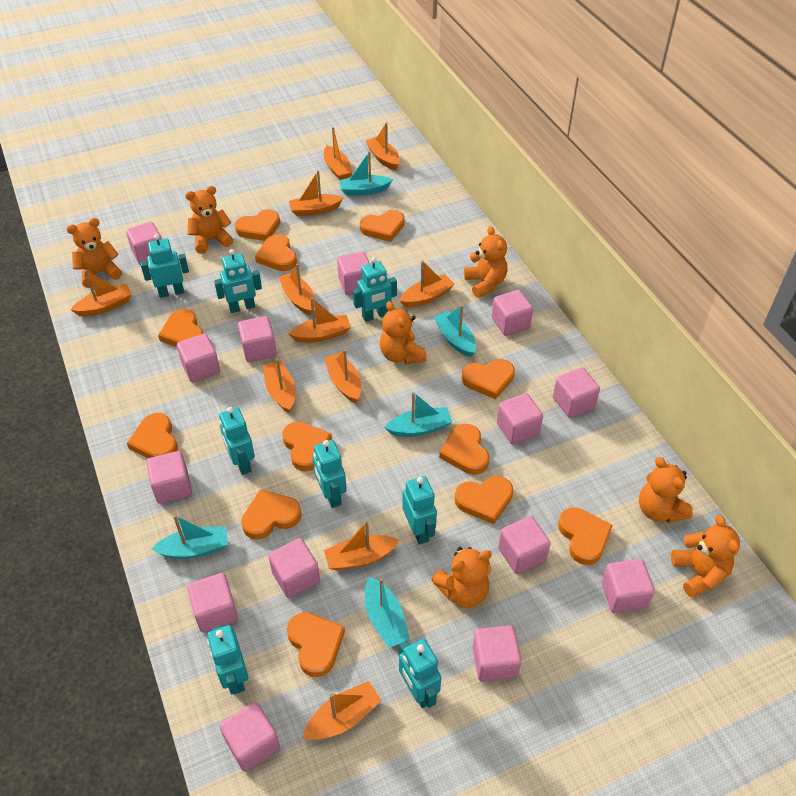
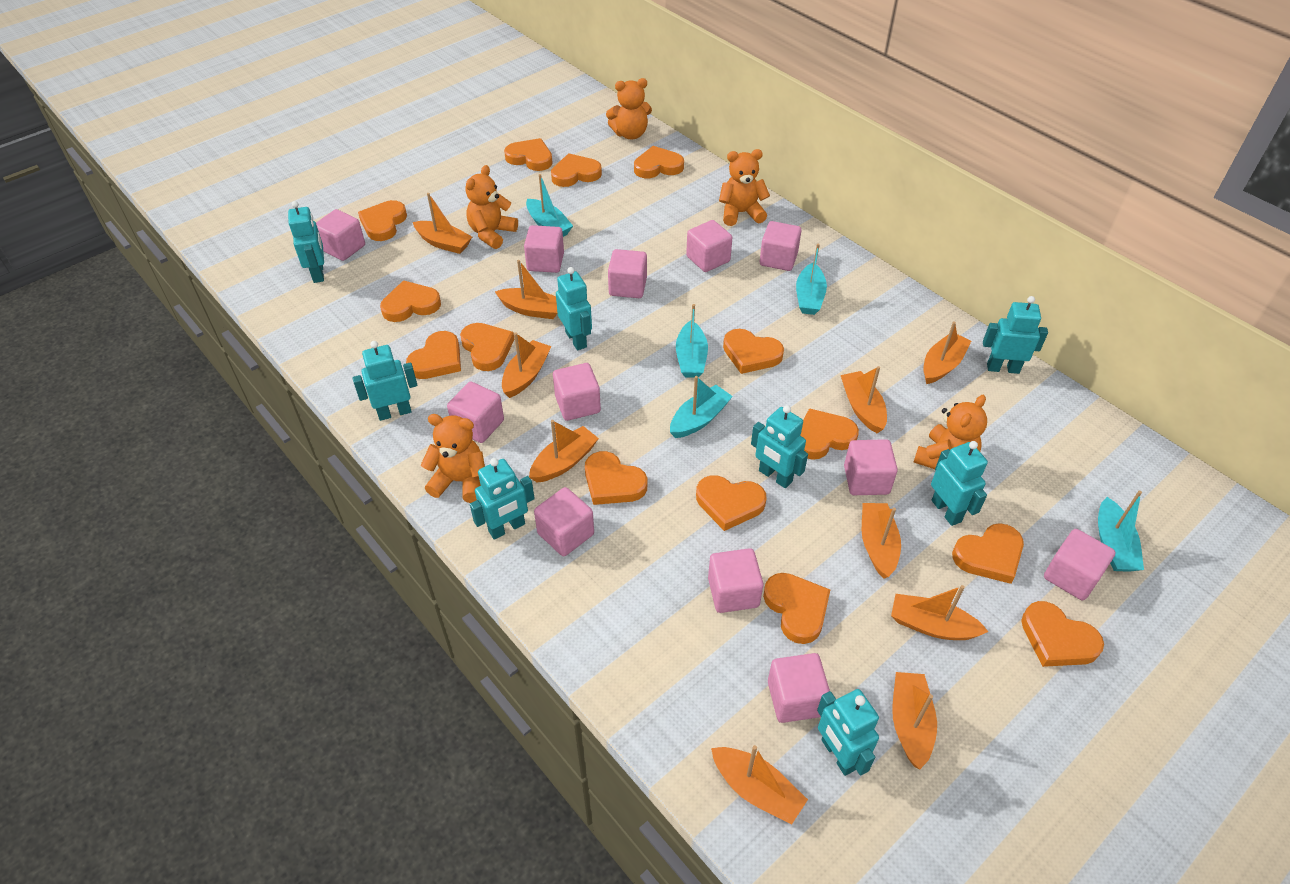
orange boat: 11 -> 10
orange heart: 12 -> 14
orange teddy bear: 7 -> 5
pink cube: 14 -> 12

